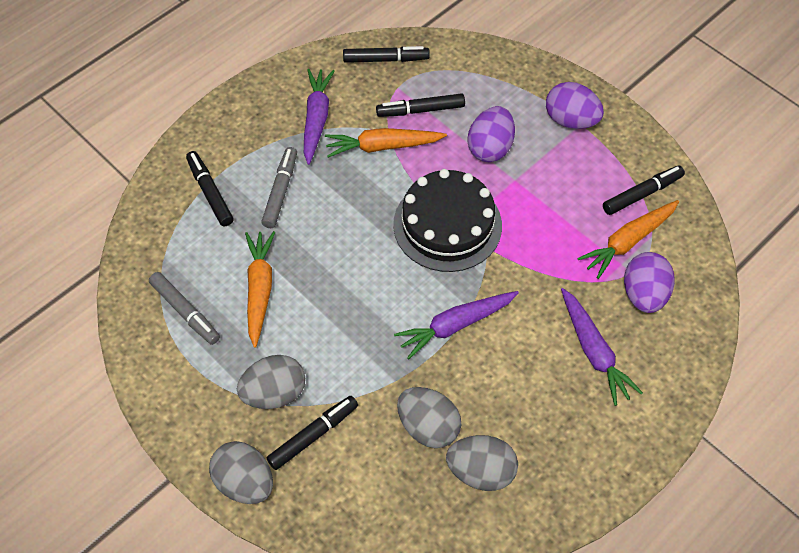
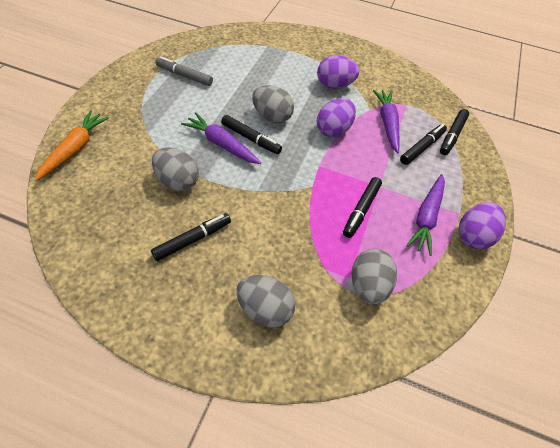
black cake: 1 -> 0
grey marker: 2 -> 1
orange carrot: 3 -> 1

